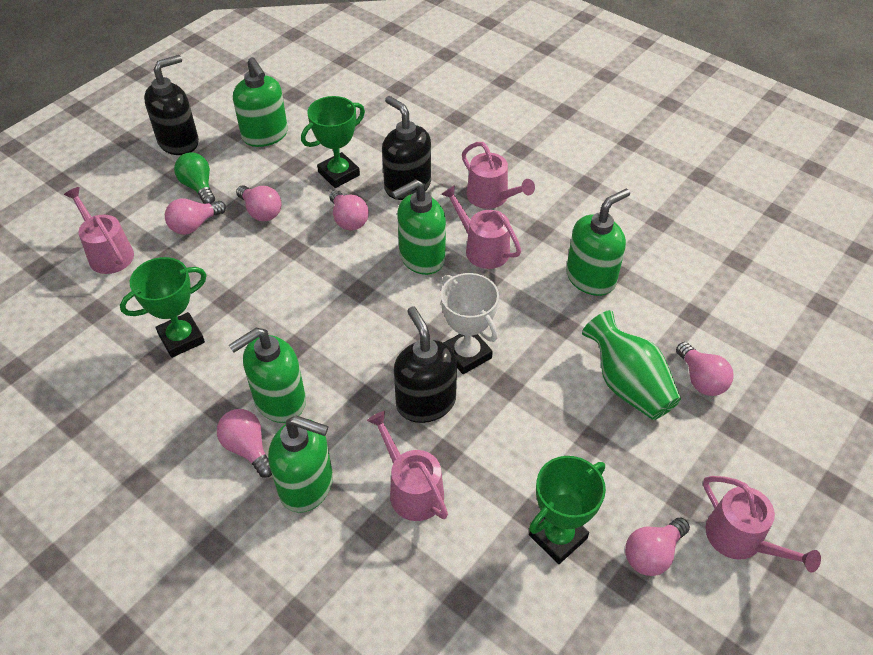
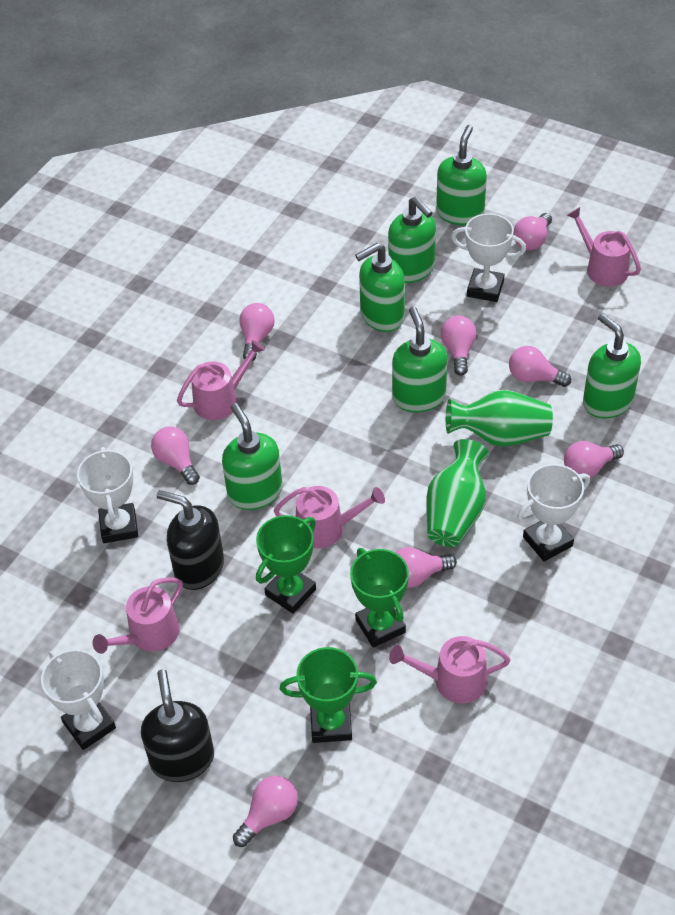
black soap dispenser: 3 -> 2
green light bulb: 1 -> 0
green soap dispenser: 5 -> 6
green vase: 1 -> 2
pink light bulb: 6 -> 8
white trophy: 1 -> 4

